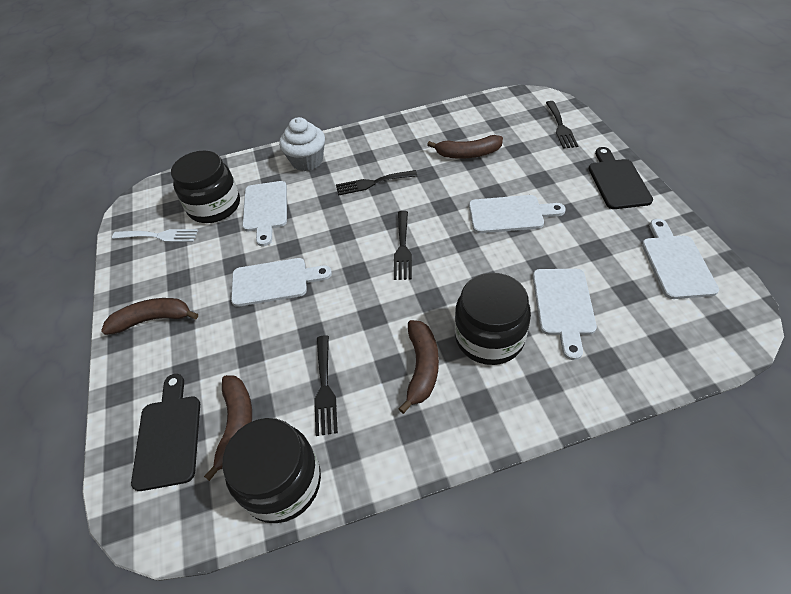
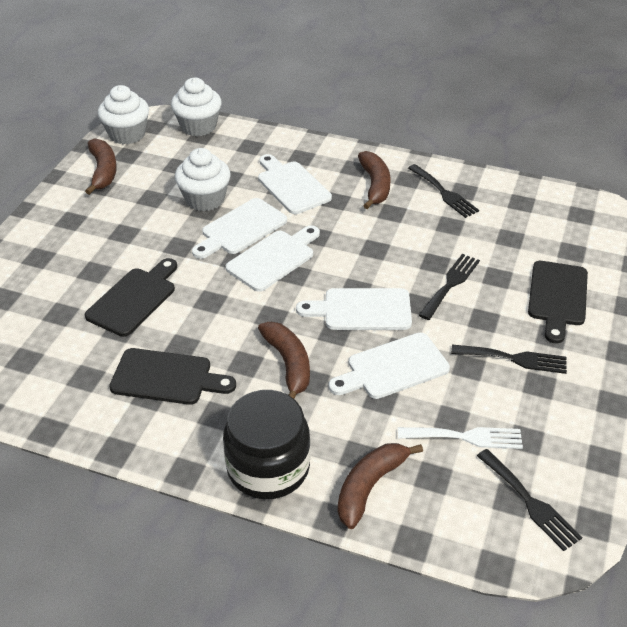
black cutting board: 2 -> 3
black jar: 3 -> 1
white cupcake: 1 -> 3

